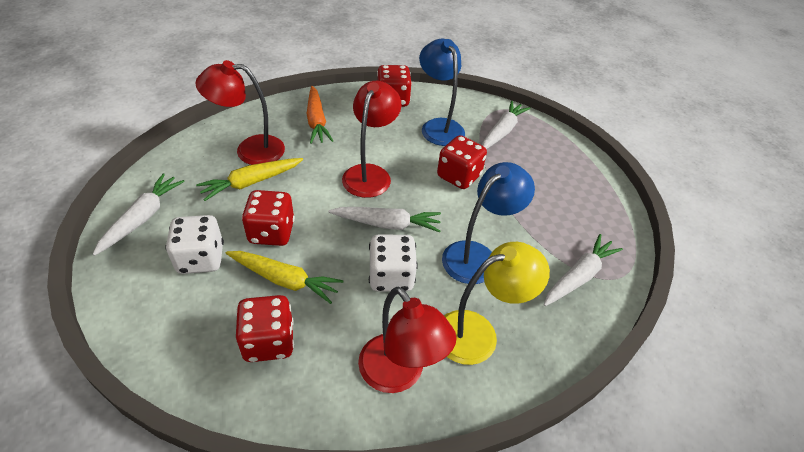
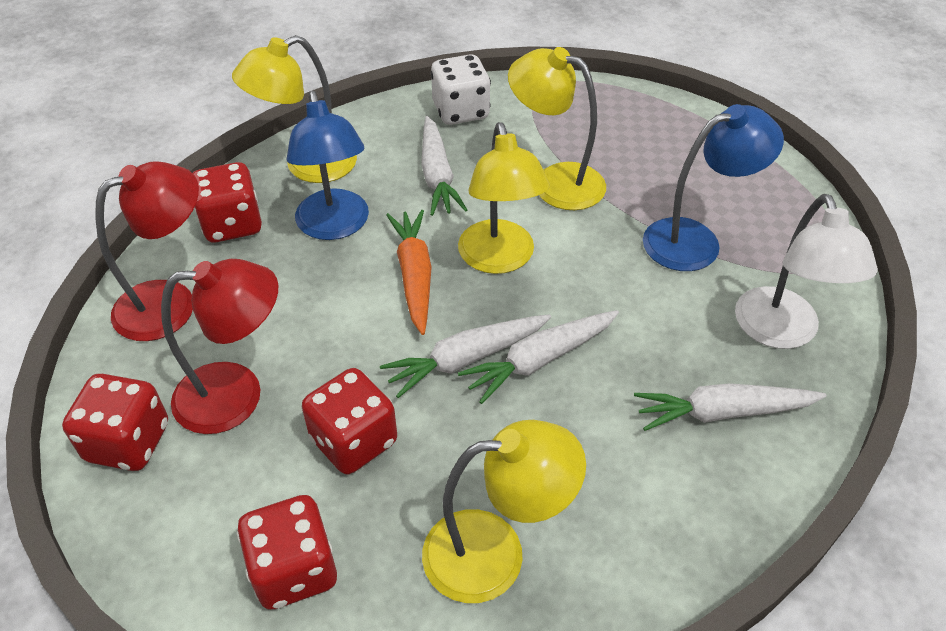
red lamp: 3 -> 2
white dice: 2 -> 1
white lamp: 0 -> 1
yellow carrot: 2 -> 0
yellow lamp: 1 -> 4

